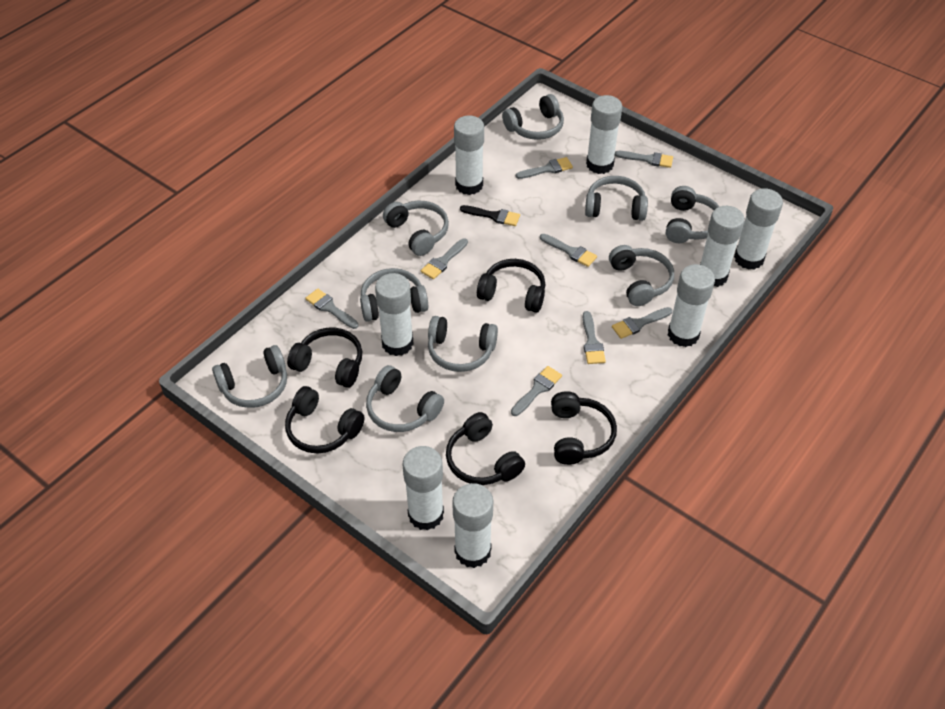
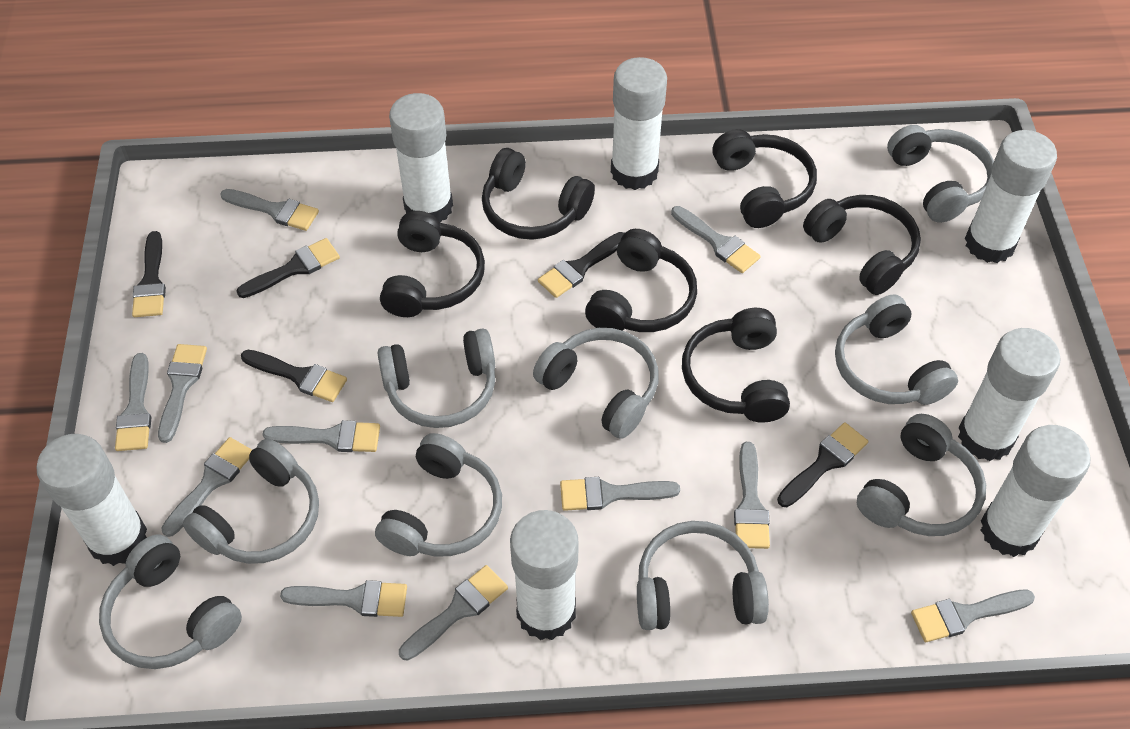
black brush: 1 -> 5
black headphones: 5 -> 6
grey brush: 8 -> 11
white glue stick: 8 -> 7

